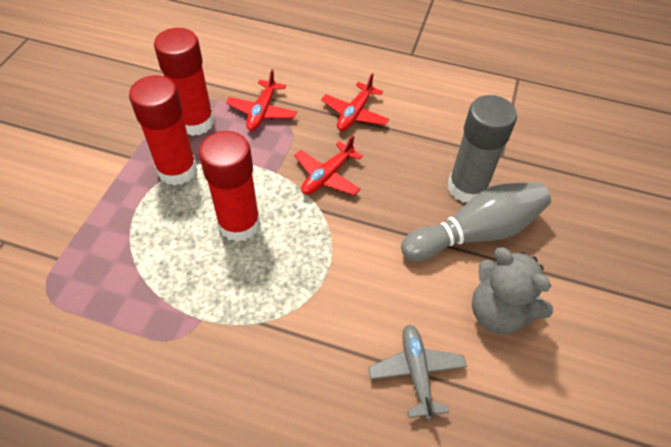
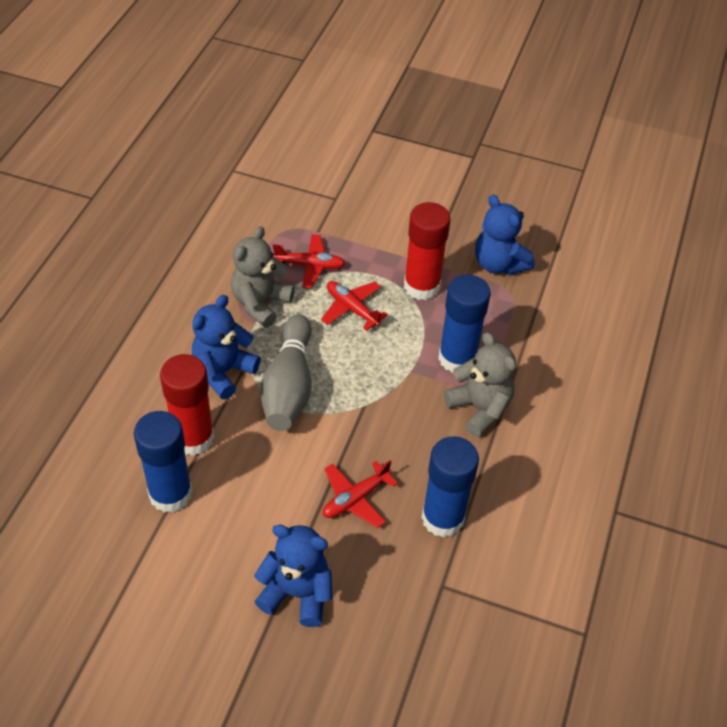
blue glue stick: 0 -> 3
blue teddy bear: 0 -> 3
grey glue stick: 1 -> 0
grey plane: 1 -> 0
grey teddy bear: 1 -> 2
red glue stick: 3 -> 2

